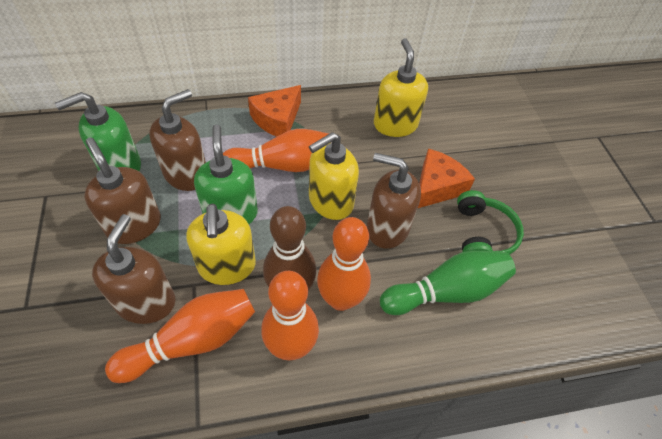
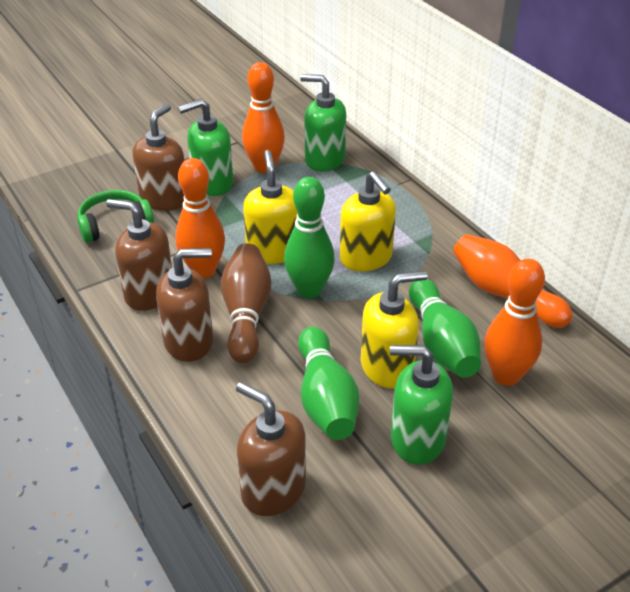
green bowling pin: 1 -> 3
green soap dispenser: 2 -> 3
orange cheese: 2 -> 0

